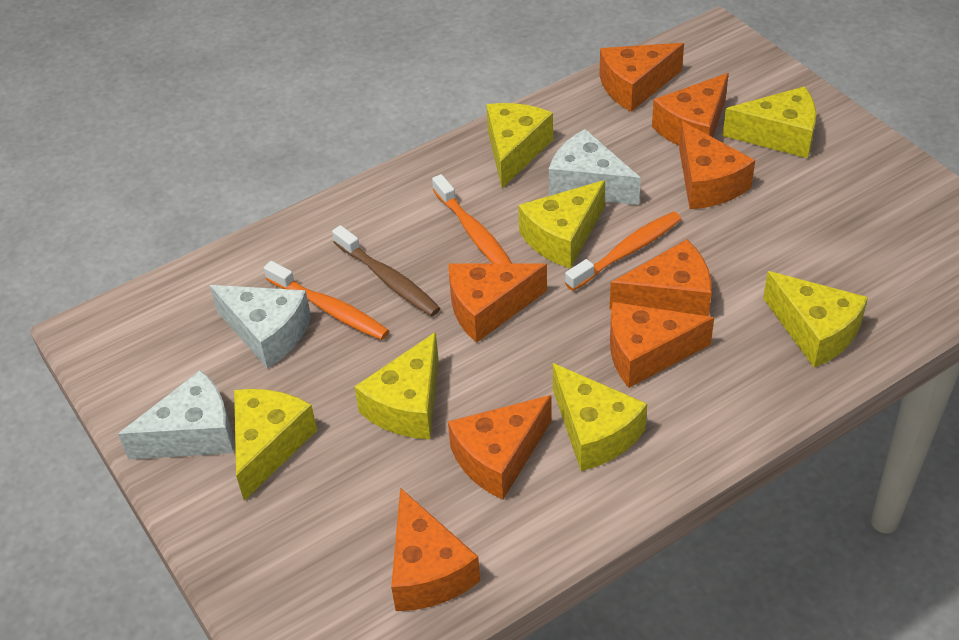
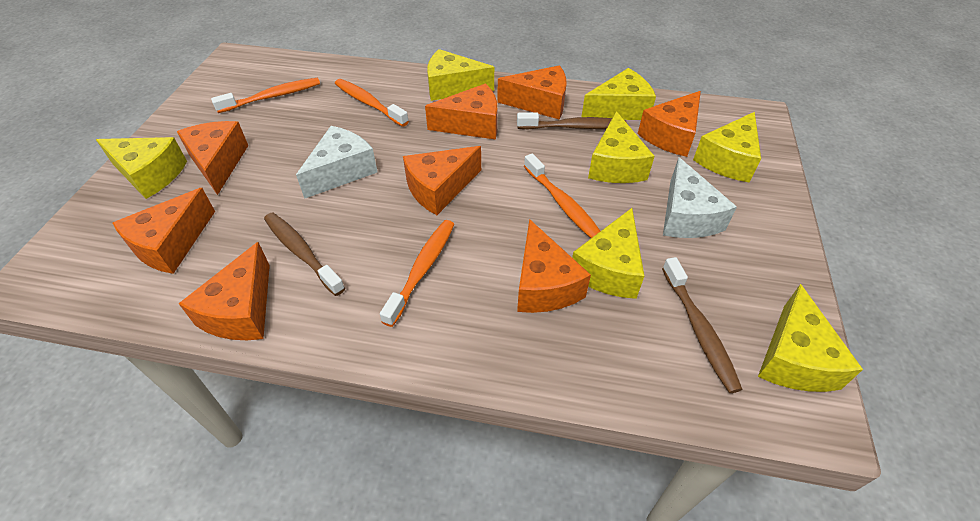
brown toothbrush: 1 -> 3
orange toothbrush: 3 -> 4
white cheese: 3 -> 2

